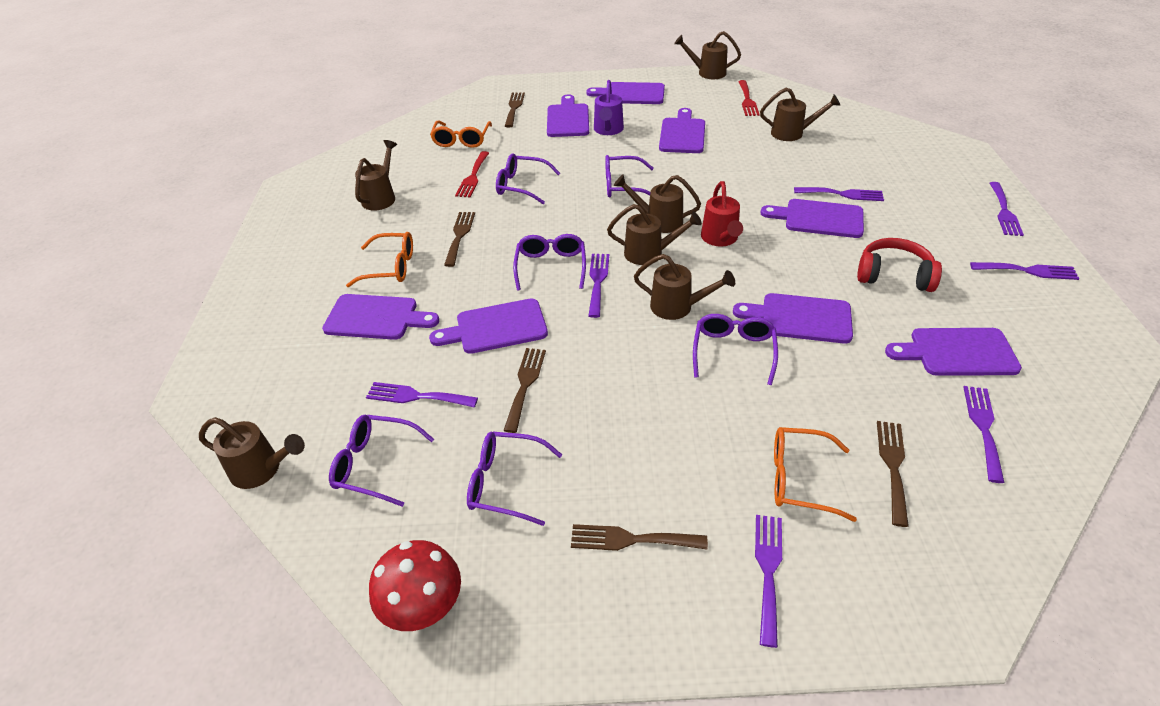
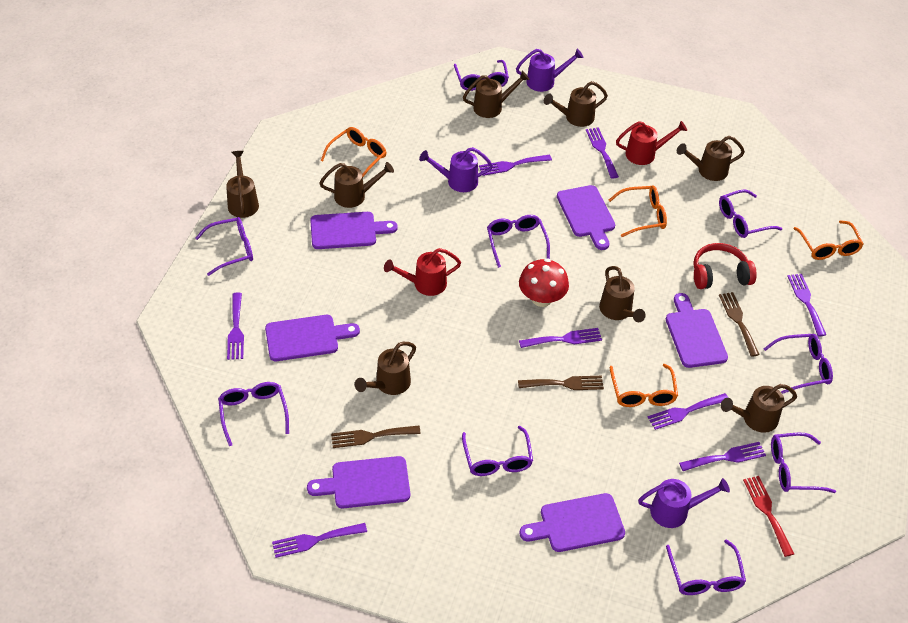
brown fork: 5 -> 3
brown watering can: 7 -> 8
orange glasses: 3 -> 4
purple cutting board: 8 -> 6
purple fork: 7 -> 8
purple glasses: 6 -> 9
purple watering can: 1 -> 3
red fork: 2 -> 1
red watering can: 1 -> 2

